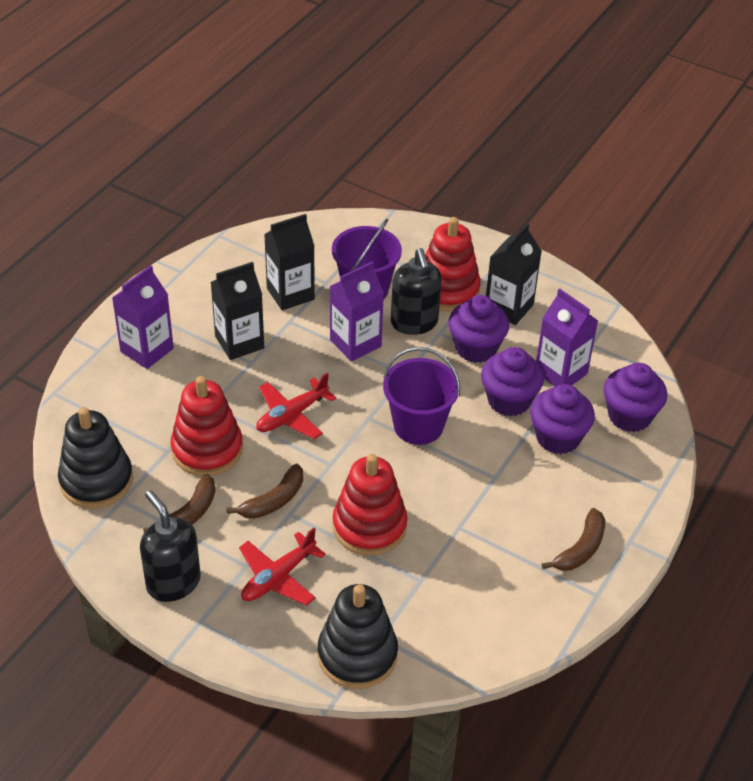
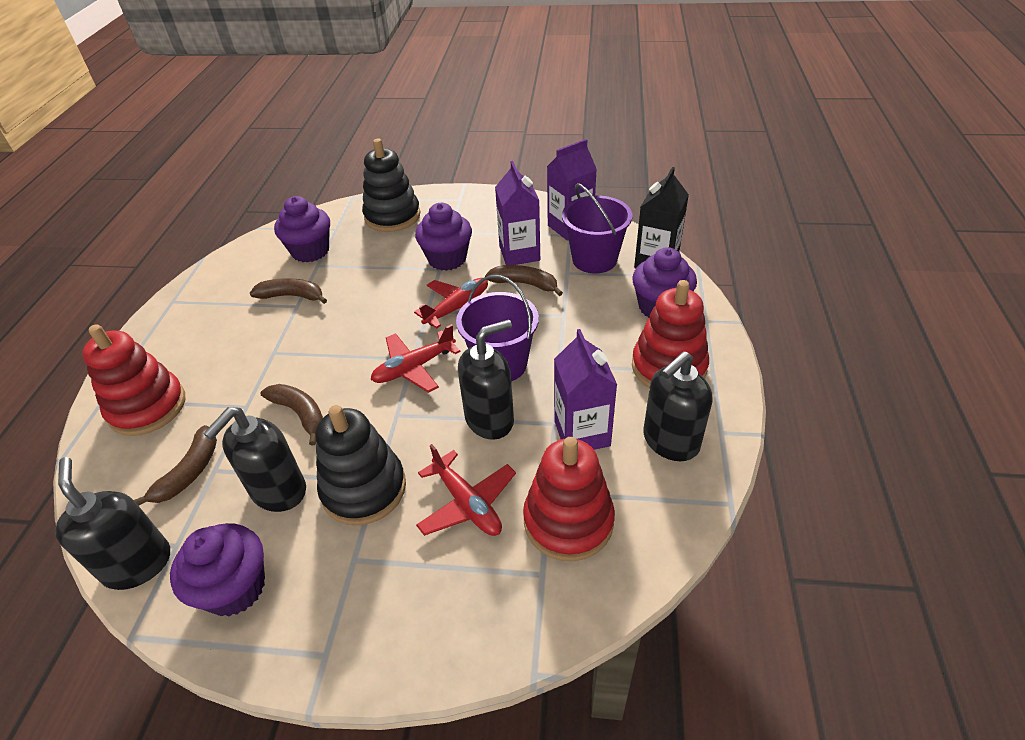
black carton: 3 -> 1
black soap dispenser: 2 -> 4
brown banana: 3 -> 4
red plane: 2 -> 3

